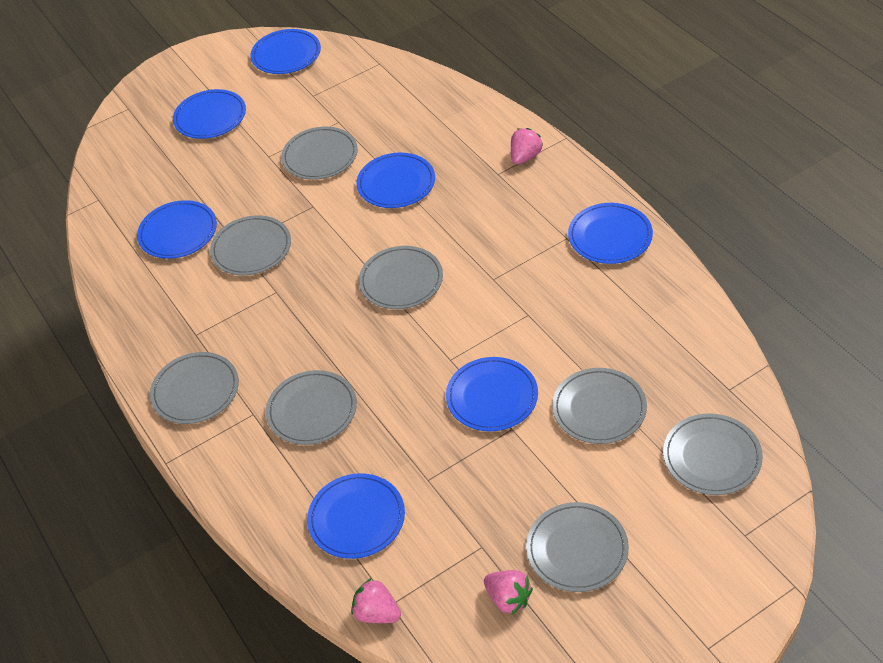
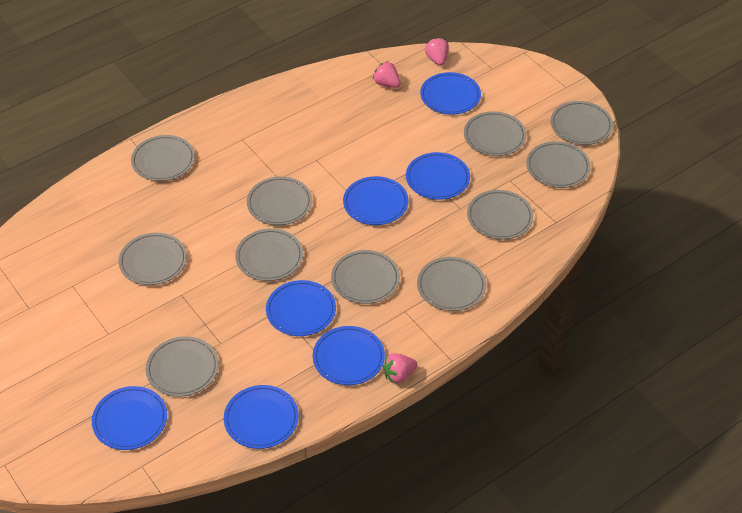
grey plate: 8 -> 11

